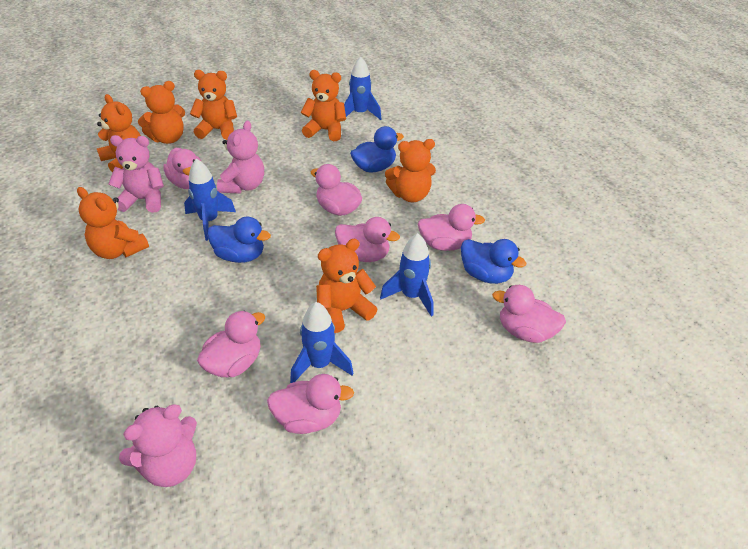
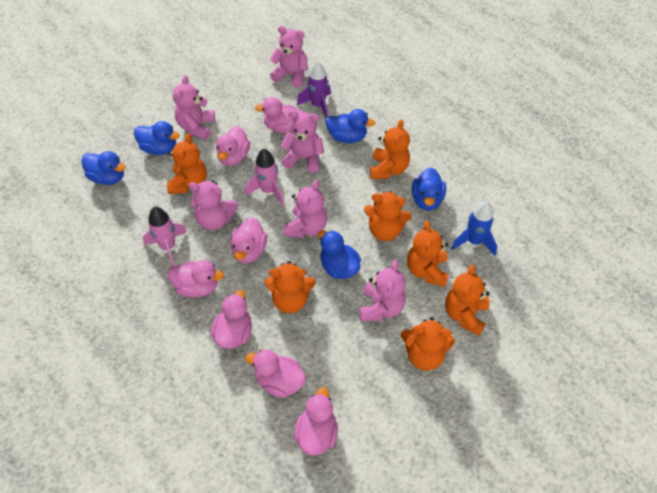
blue duck: 3 -> 5
blue rocket: 4 -> 1
pink rocket: 0 -> 2
pink teddy bear: 3 -> 6
purple rocket: 0 -> 1

